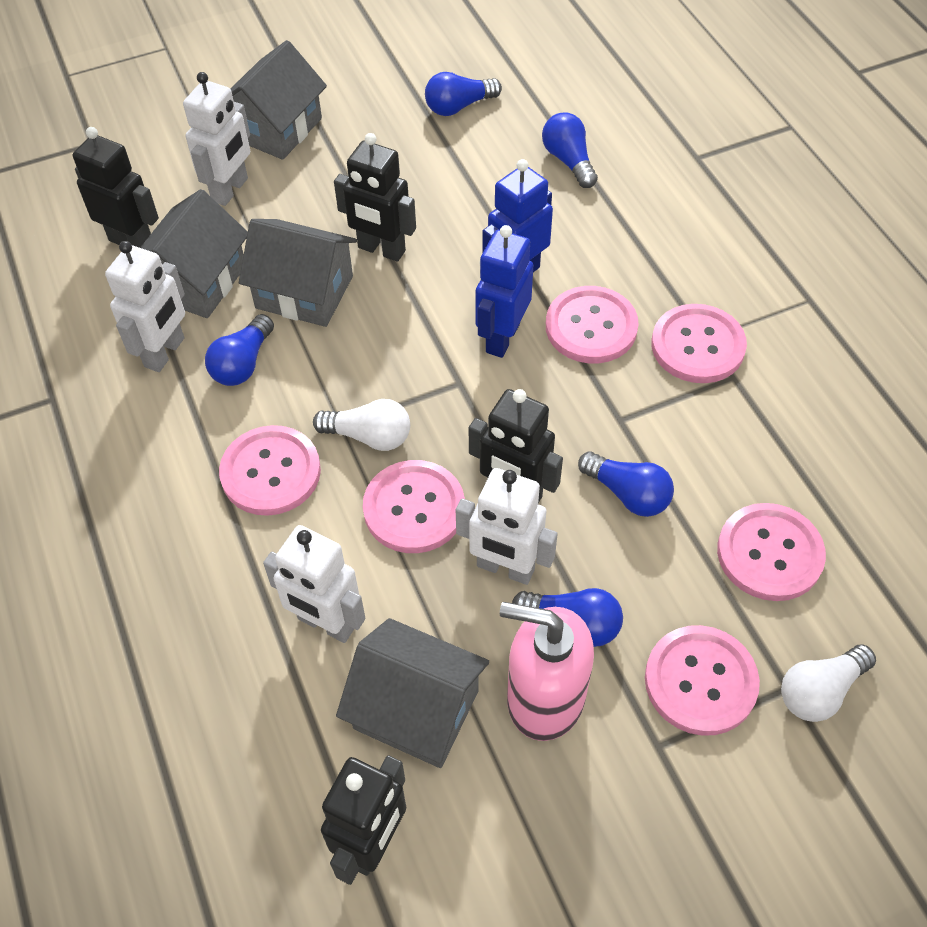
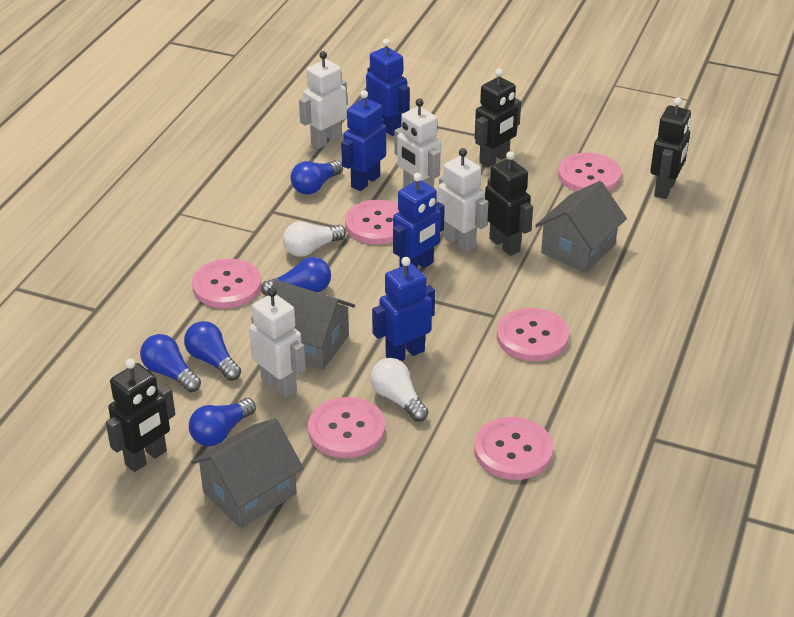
blue robot: 2 -> 4
grey house: 4 -> 3
pink soap dispenser: 1 -> 0

